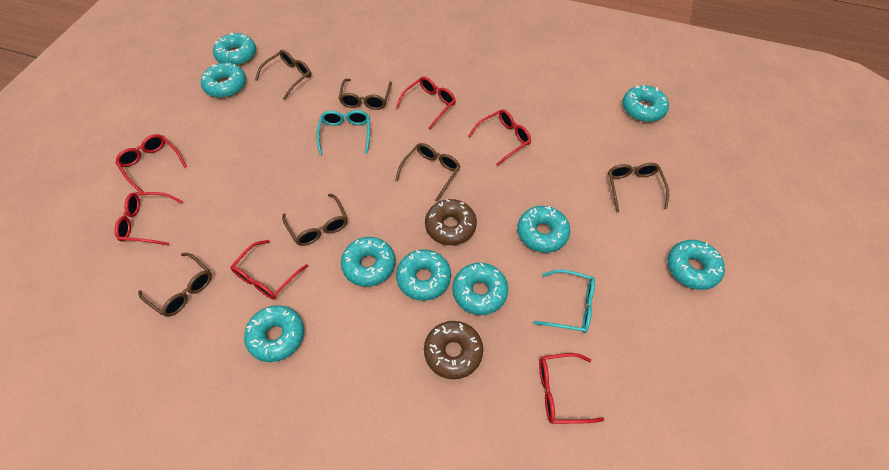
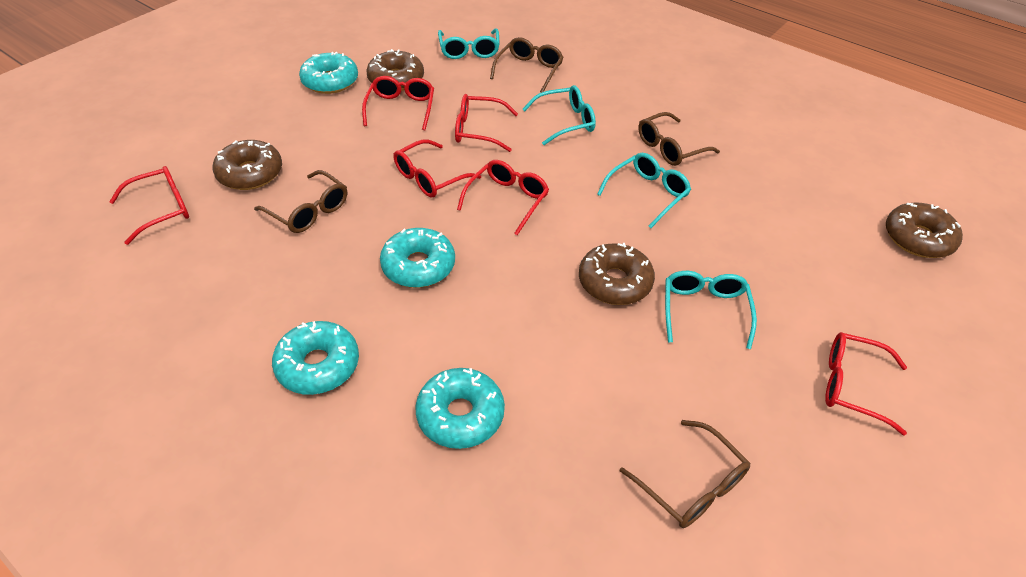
brown donut: 2 -> 4
brown glasses: 6 -> 4
turquoise donut: 9 -> 4
turquoise glasses: 2 -> 4

